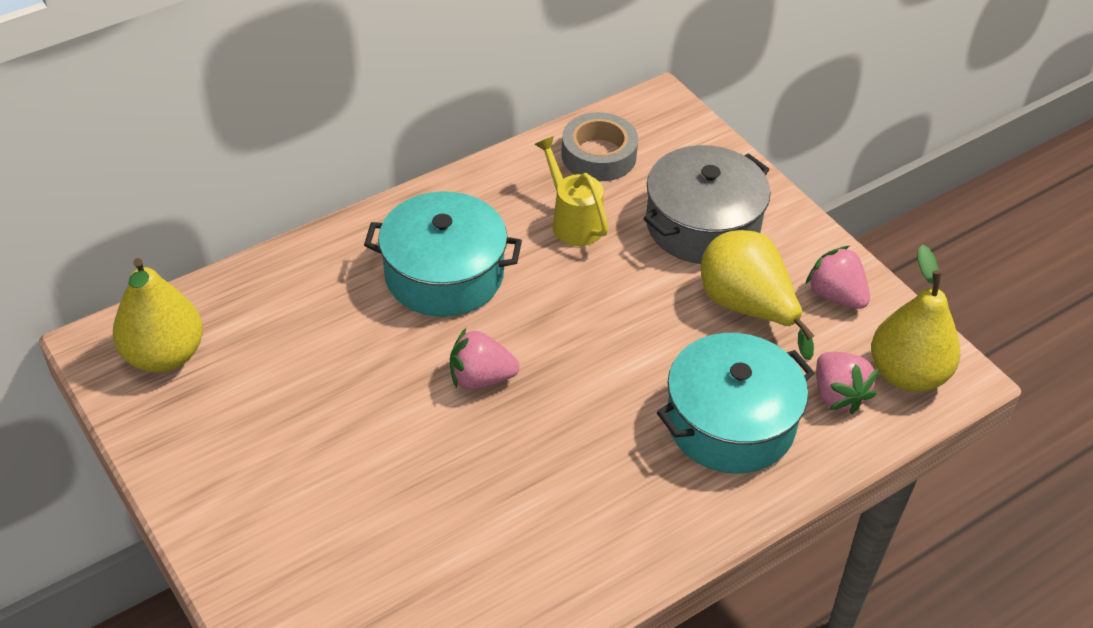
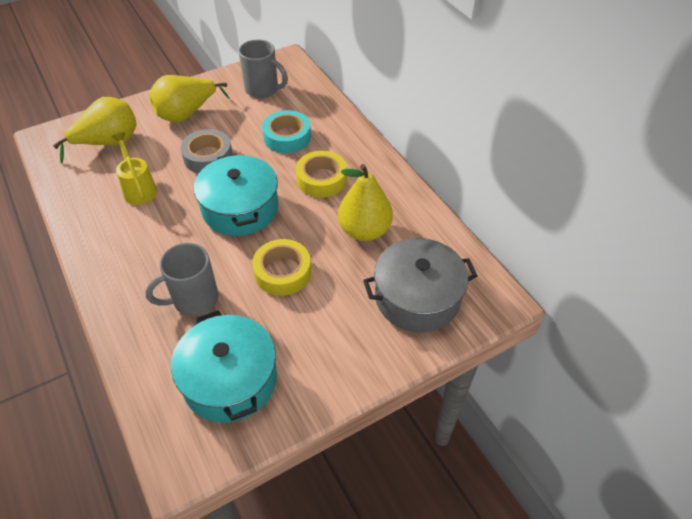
grey mug: 0 -> 2
pink strawberry: 3 -> 0
turquoise tape: 0 -> 1
yellow tape: 0 -> 2

